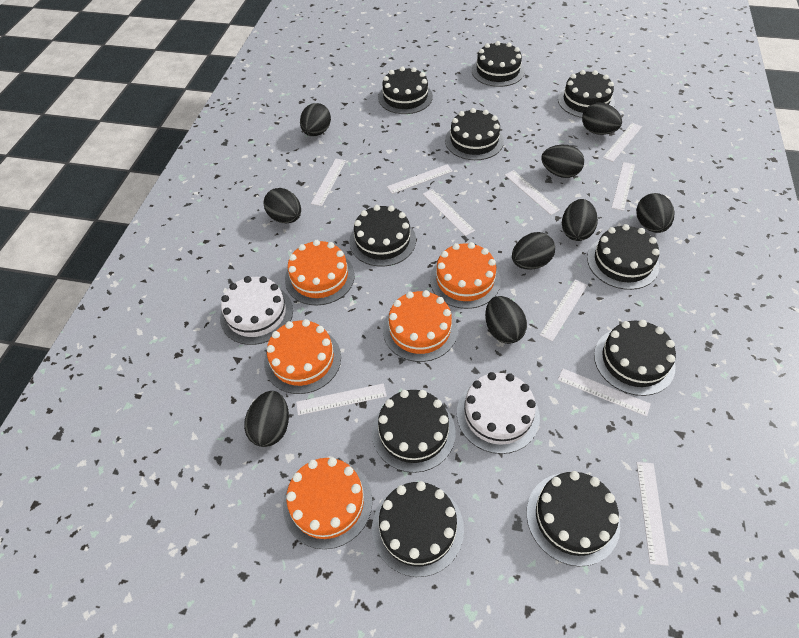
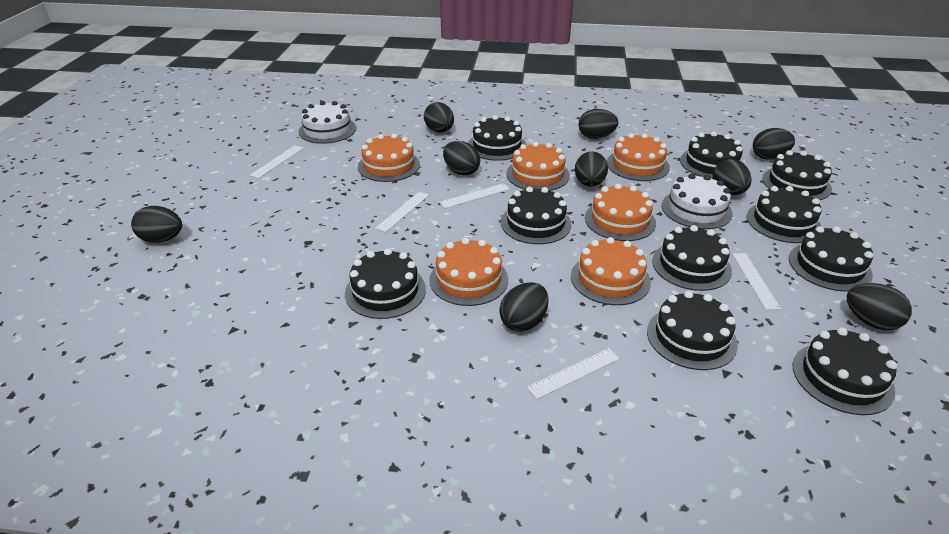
orange cake: 5 -> 6
white ruler: 10 -> 5

